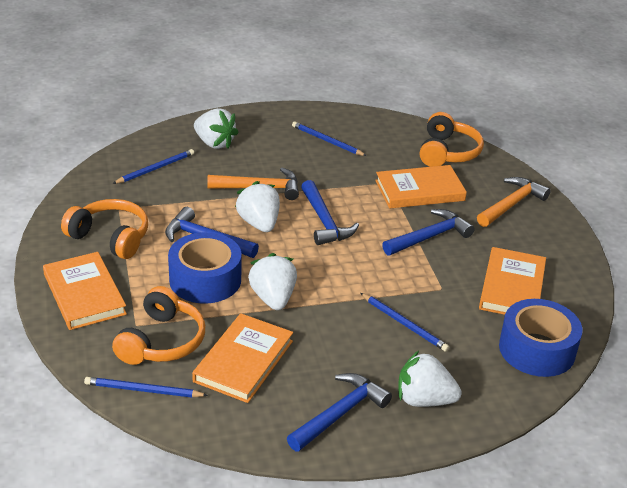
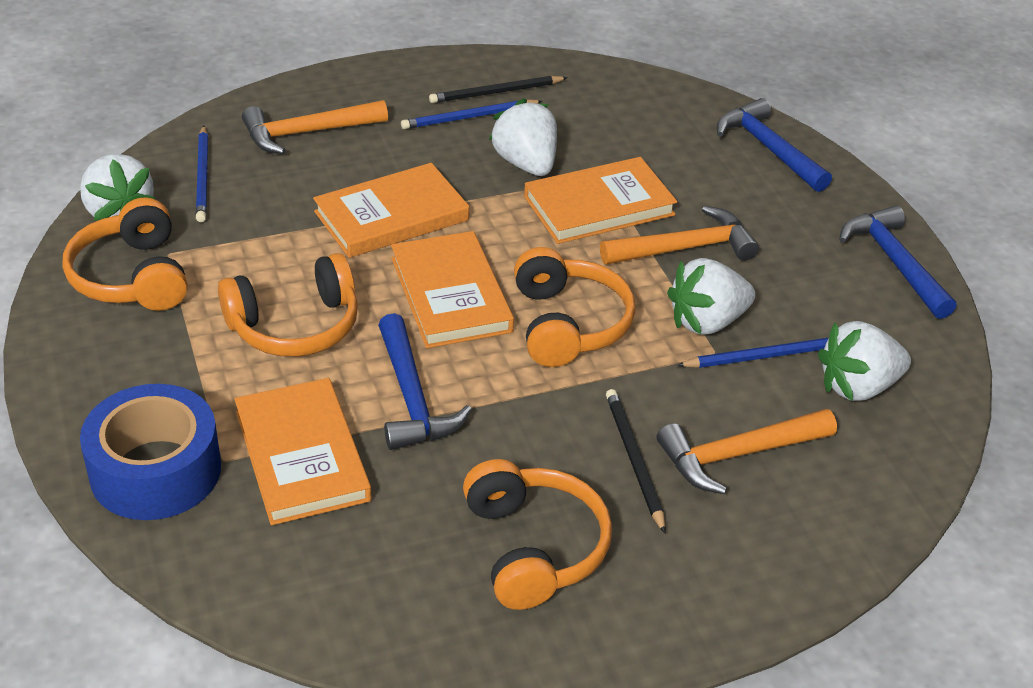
black pencil: 0 -> 2
blue hammer: 4 -> 3
blue pencil: 4 -> 3
blue tape: 2 -> 1
orange hammer: 2 -> 3
orange headphones: 3 -> 4

